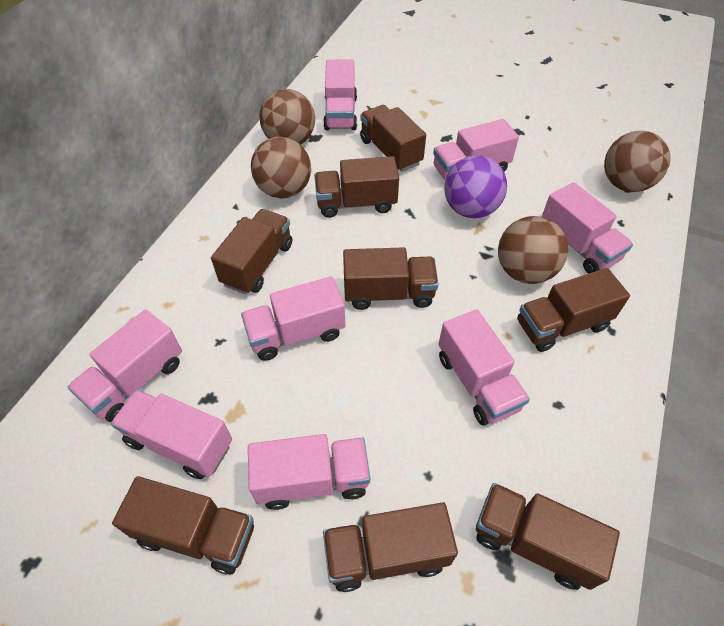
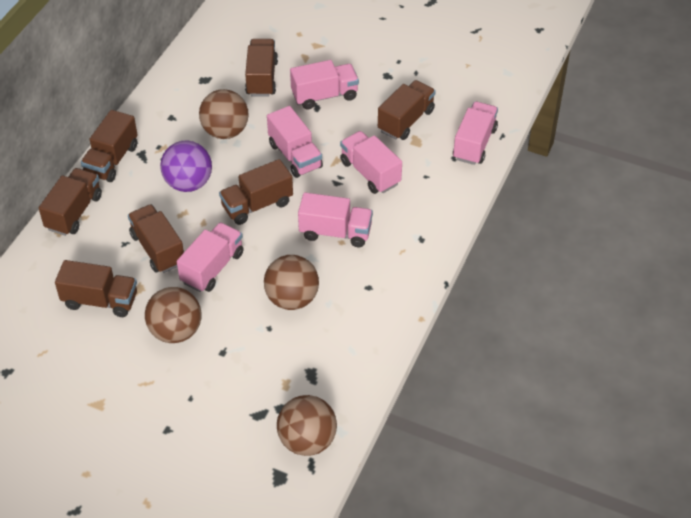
brown truck: 8 -> 7
pink truck: 8 -> 6

